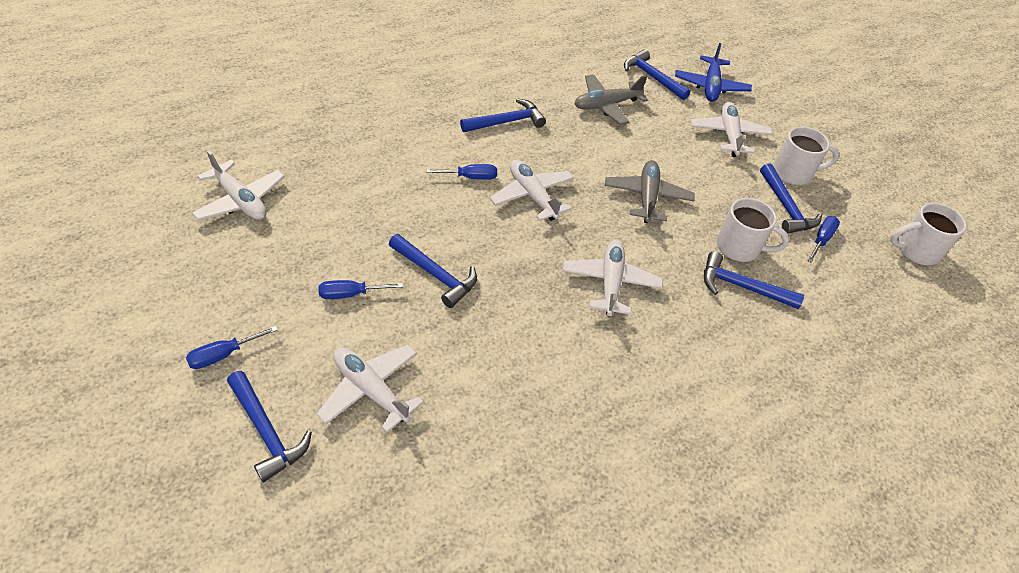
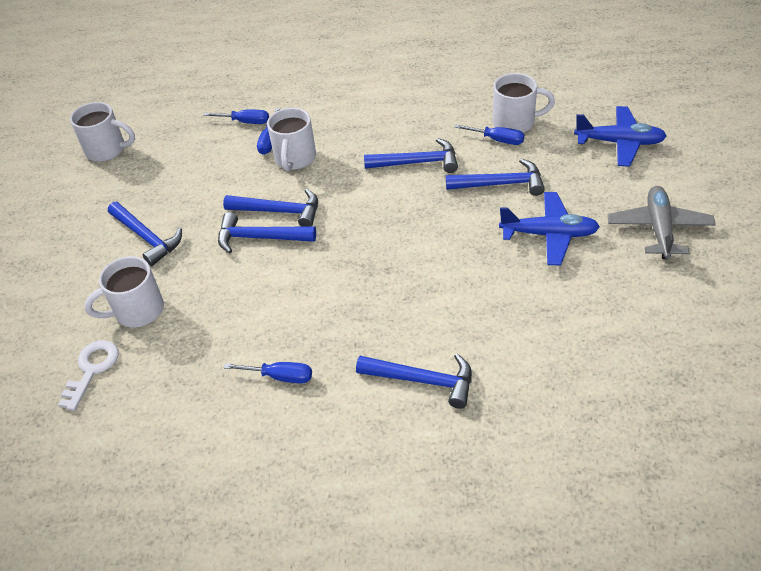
blue plane: 1 -> 2
grey plane: 2 -> 1
white key: 0 -> 1
white mug: 3 -> 4
white plane: 5 -> 0

